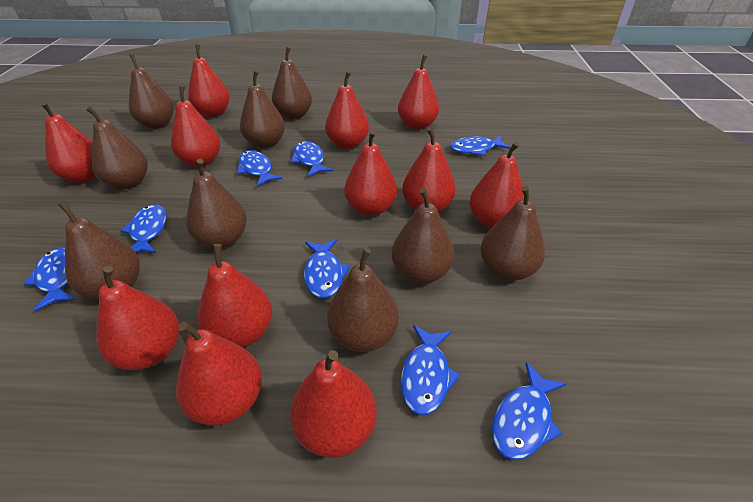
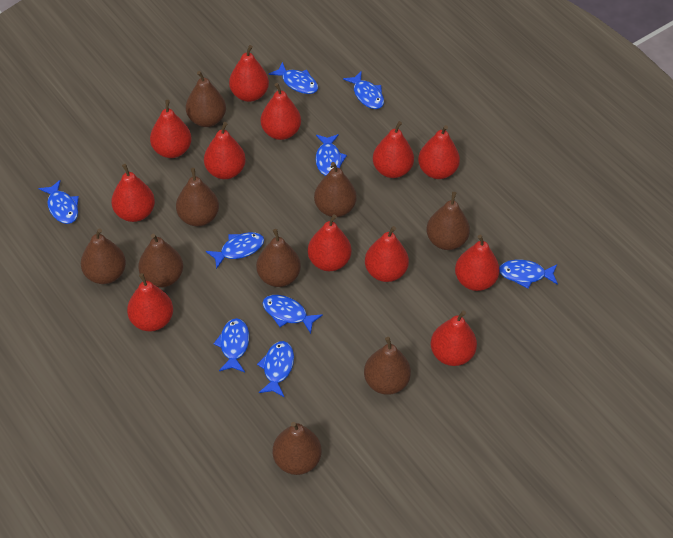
blue fish: 8 -> 9

